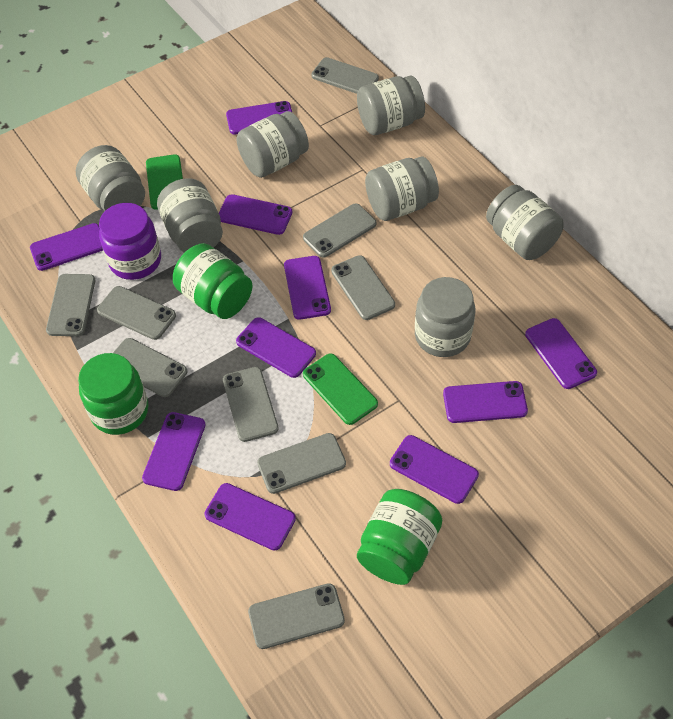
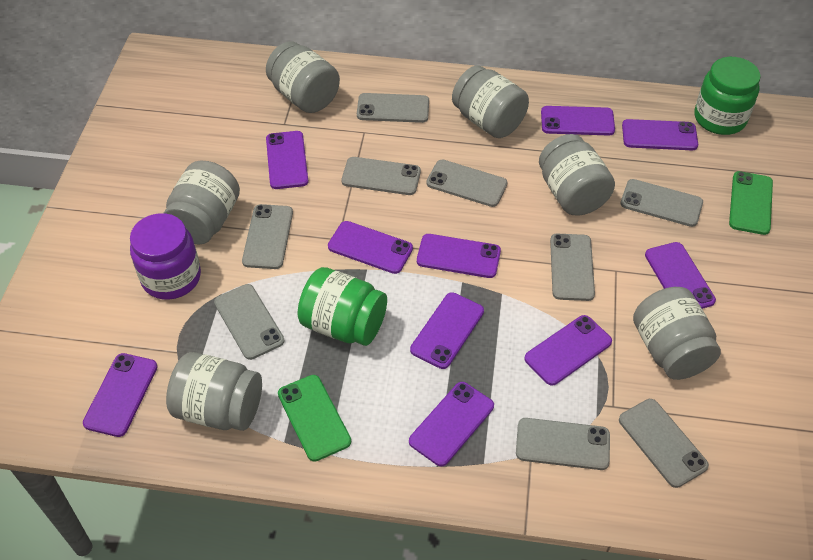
green jar: 3 -> 2
grey jar: 7 -> 6

